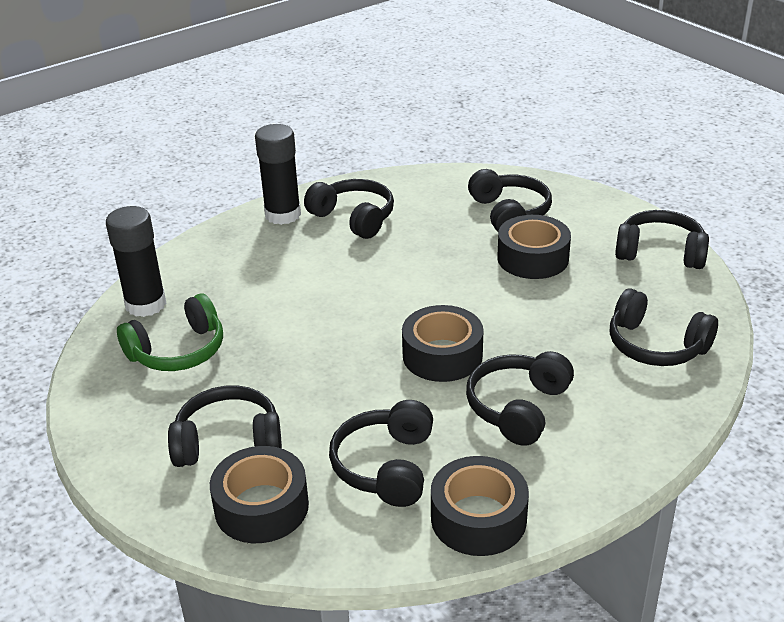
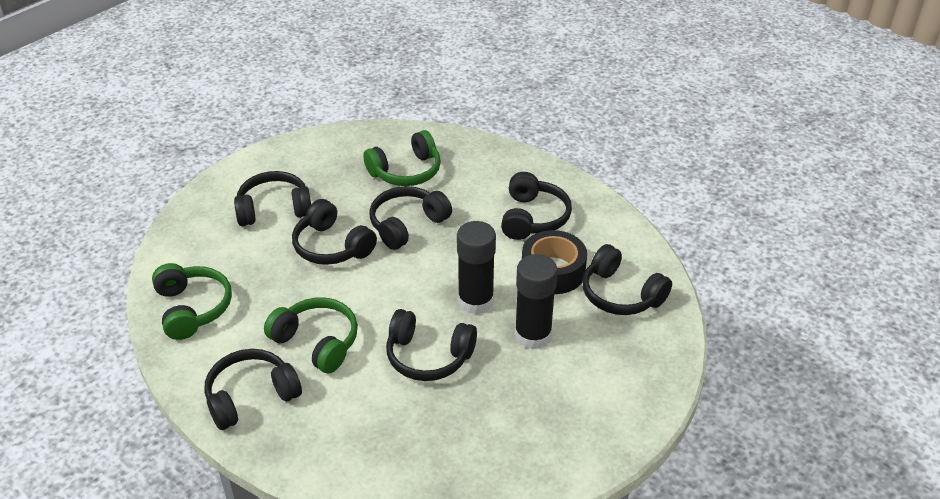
black tape: 4 -> 1
green headphones: 1 -> 3

